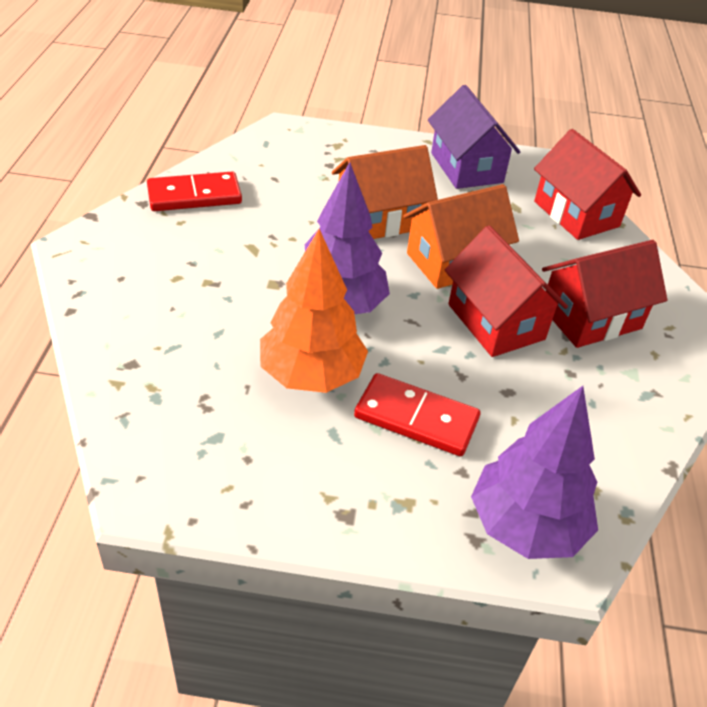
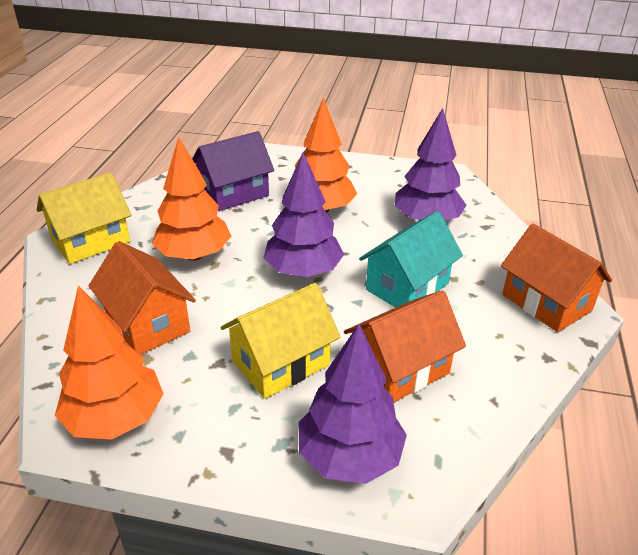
orange house: 2 -> 3
orange tree: 1 -> 3
purple tree: 2 -> 3
red domino: 2 -> 0
red house: 3 -> 0
turquoise house: 0 -> 1
yellow house: 0 -> 2

